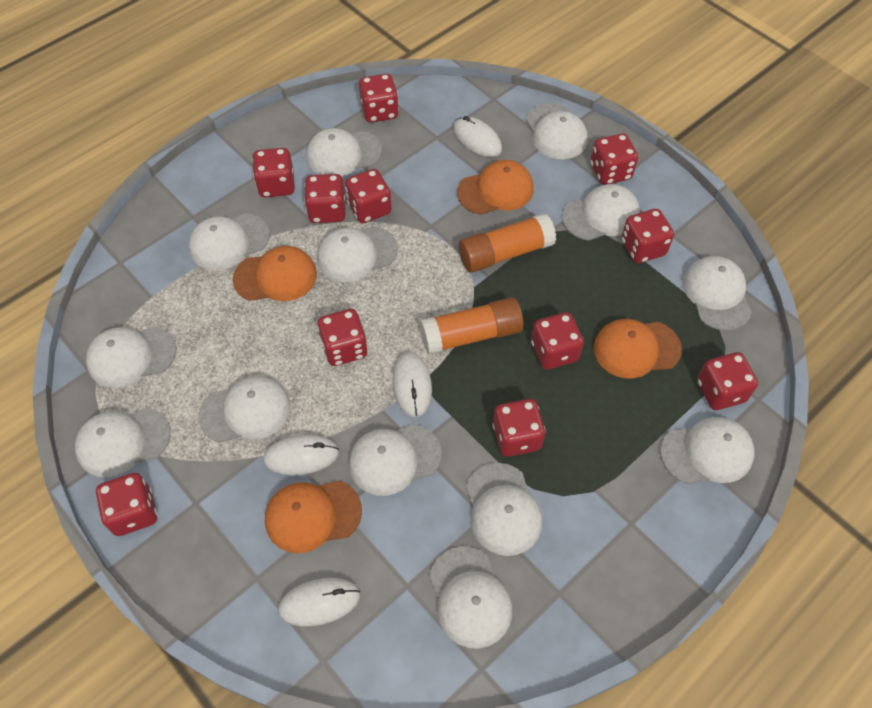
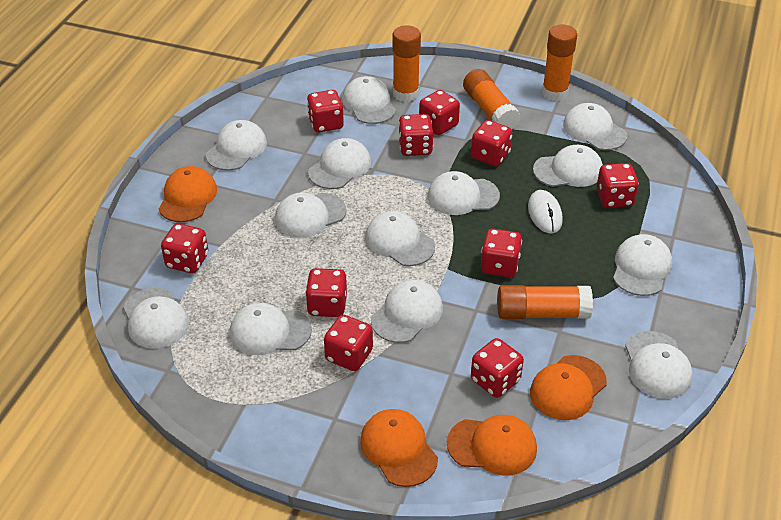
orange glue stick: 2 -> 4
red dice: 11 -> 10
white mouse: 4 -> 1

